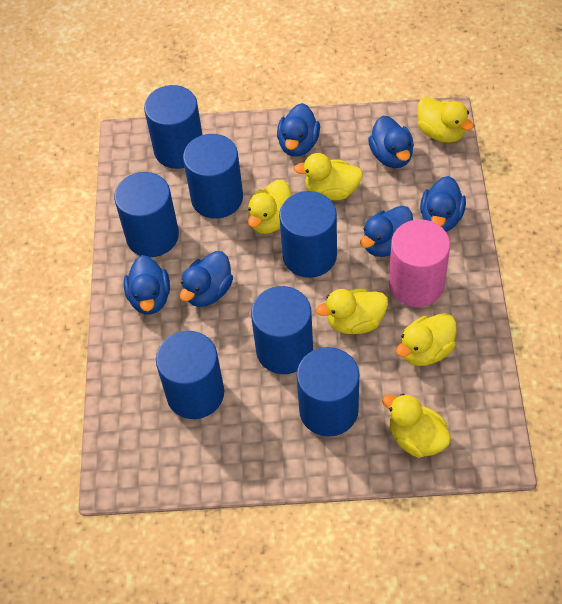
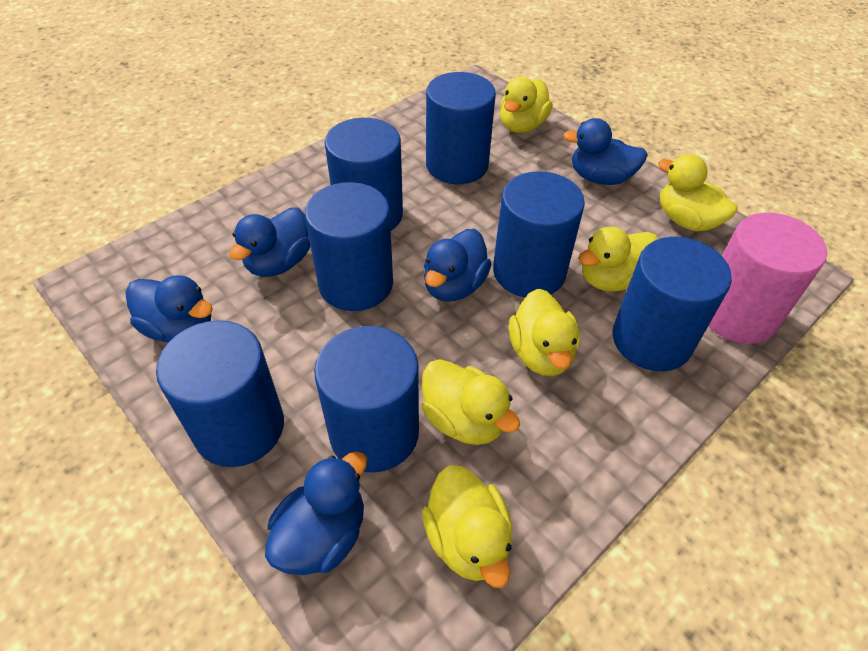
blue duck: 6 -> 5

